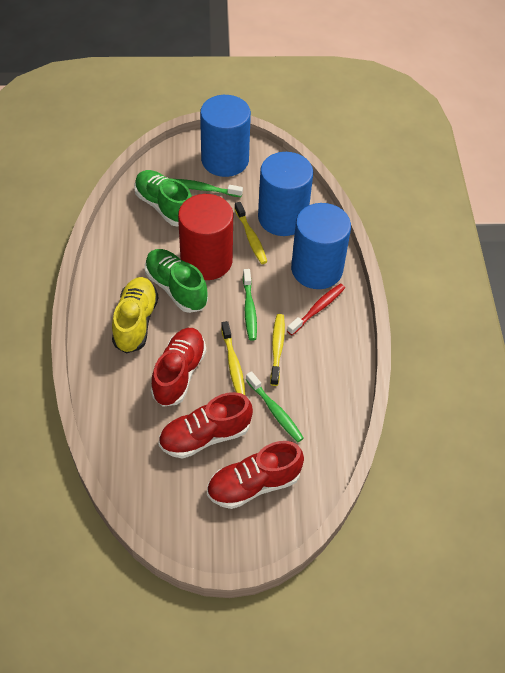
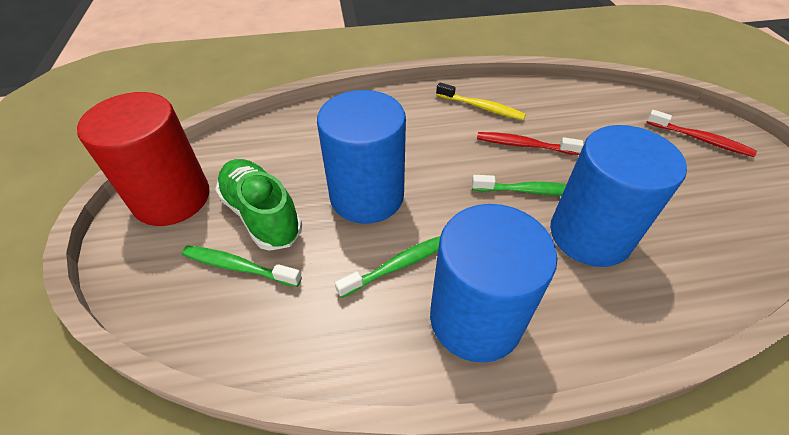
green shoe: 2 -> 1
red shoe: 3 -> 0
red toothbrush: 1 -> 2
yellow shoe: 1 -> 0
yellow toothbrush: 3 -> 1

